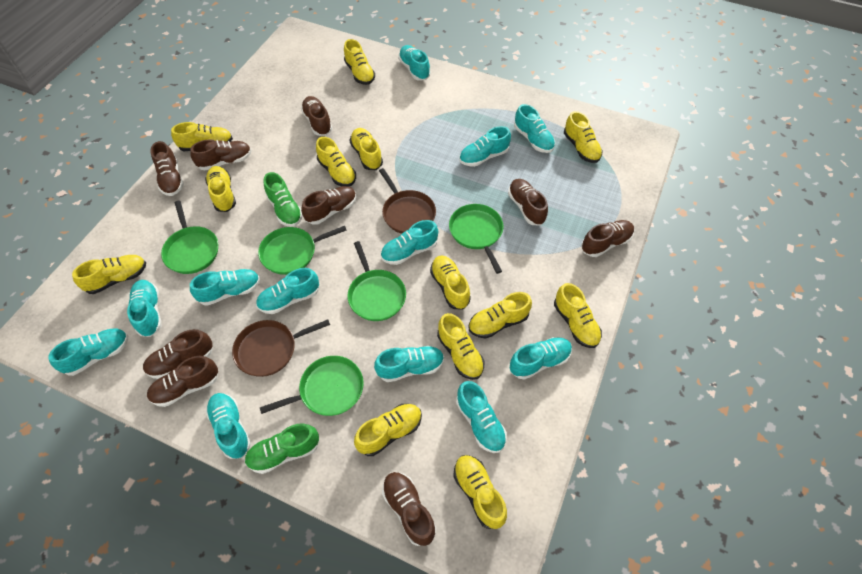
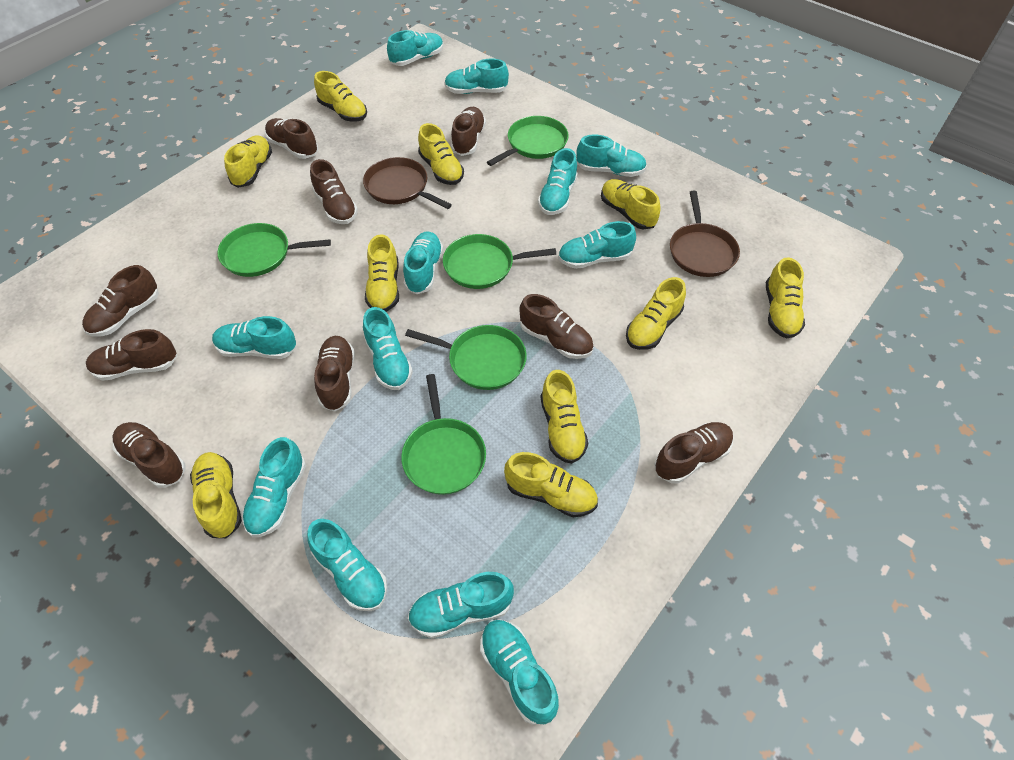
green shoe: 2 -> 0
yellow shoe: 13 -> 10

